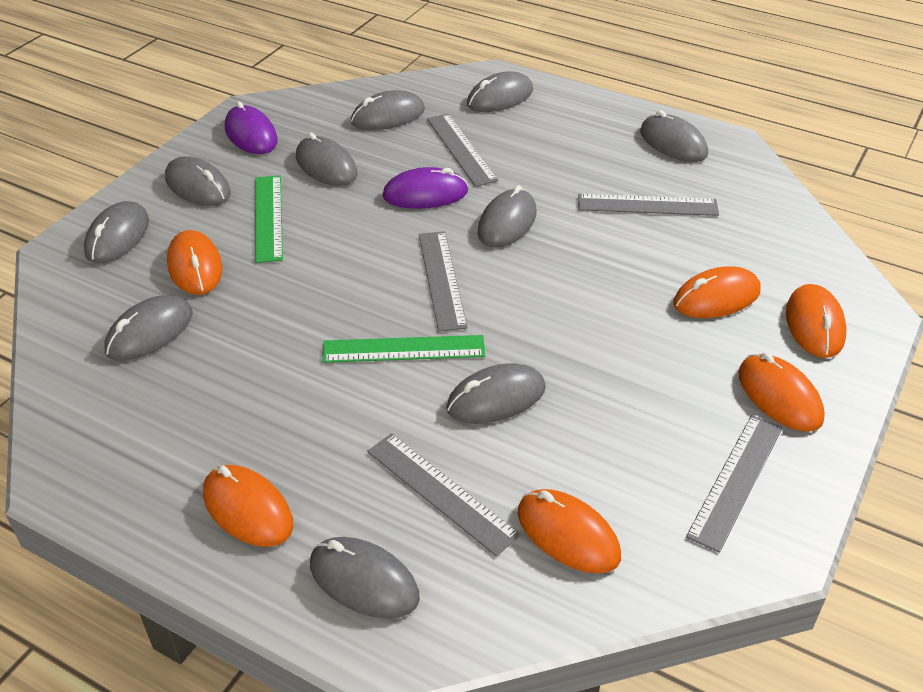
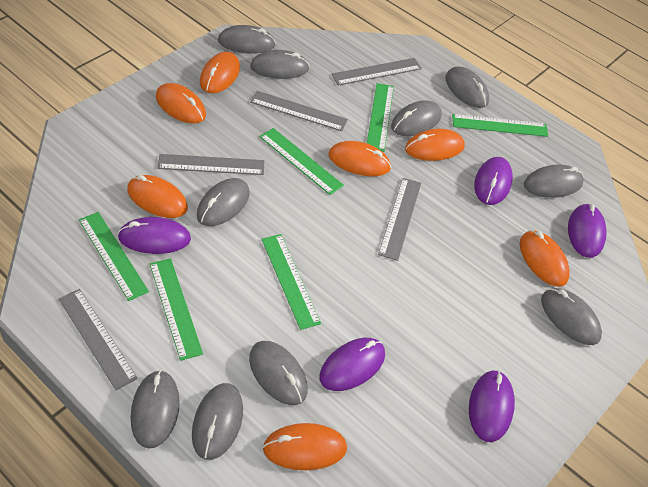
green ruler: 2 -> 6
orange mouse: 6 -> 7
purple mouse: 2 -> 5

